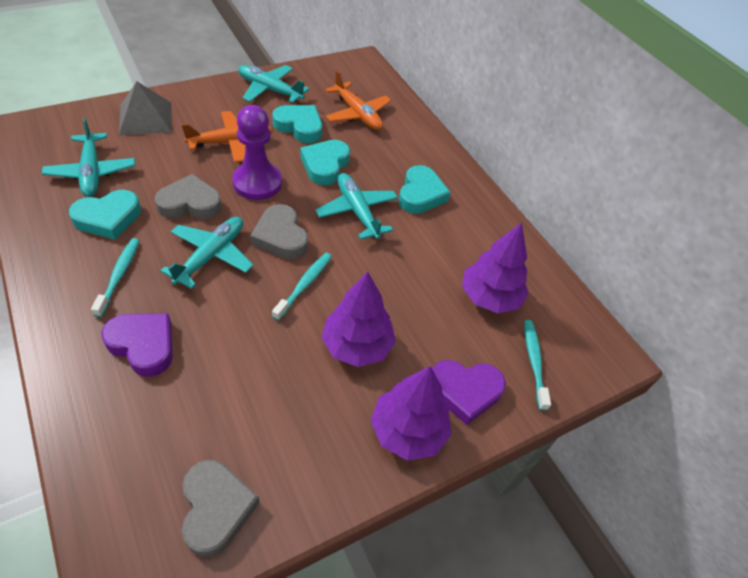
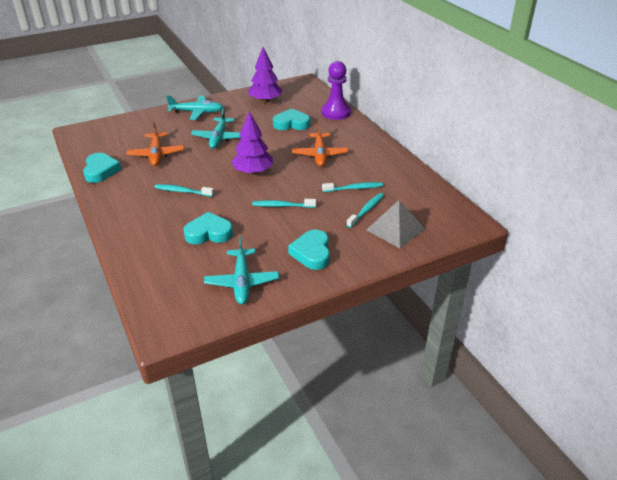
grey heart: 3 -> 0
purple heart: 2 -> 0
purple tree: 3 -> 2
turquoise plane: 4 -> 3
turquoise toothbrush: 3 -> 4

